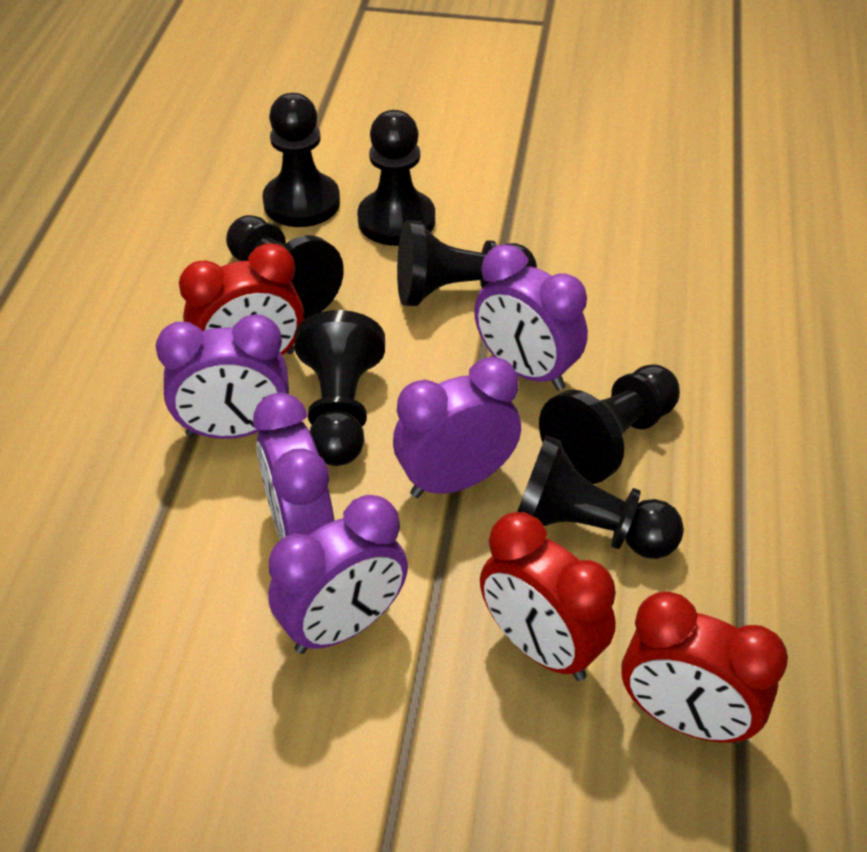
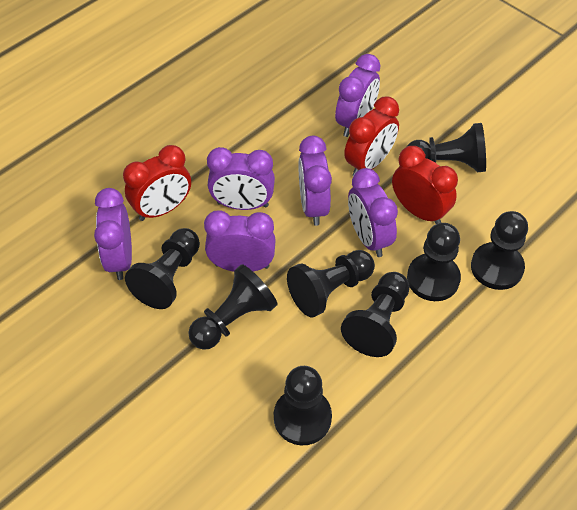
black pawn: 7 -> 8
purple clock: 5 -> 6

